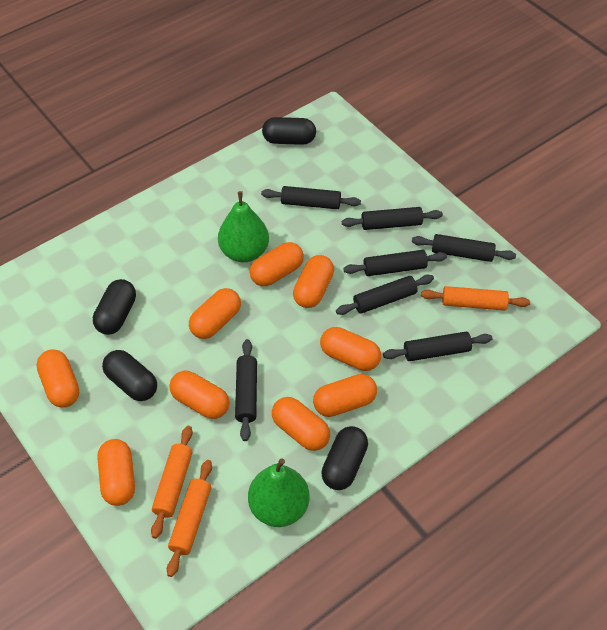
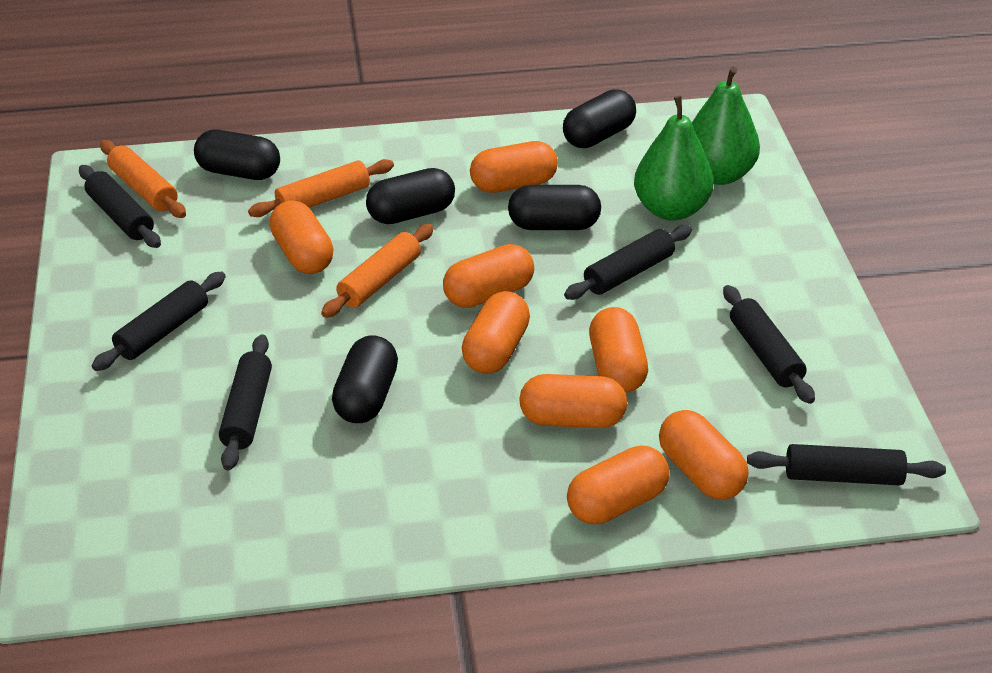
black capsule: 4 -> 5
black rolling pin: 7 -> 6
orange capsule: 9 -> 8

